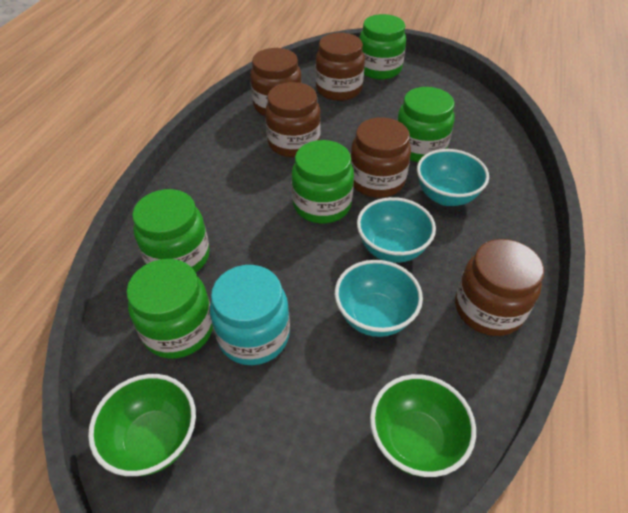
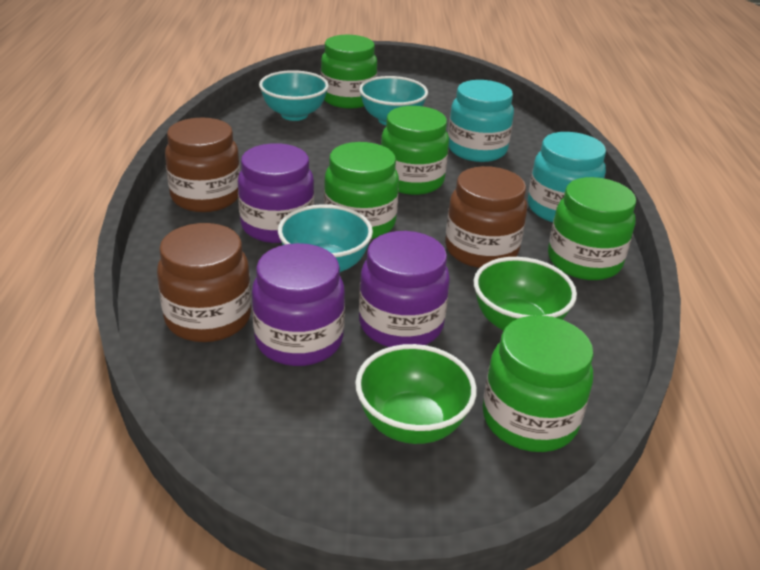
brown jar: 5 -> 3
purple jar: 0 -> 3
turquoise jar: 1 -> 2

